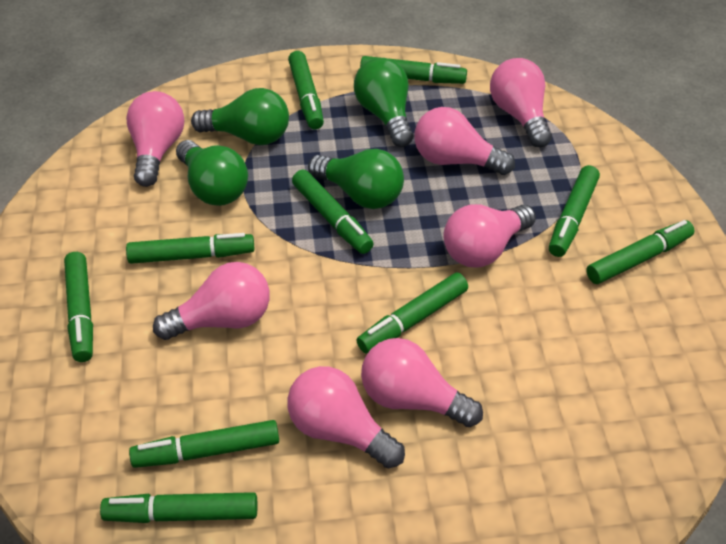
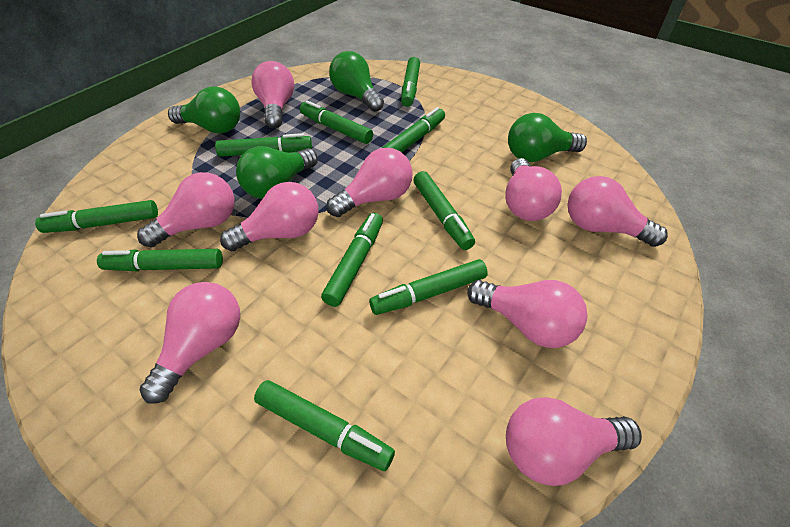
pink light bulb: 7 -> 9

